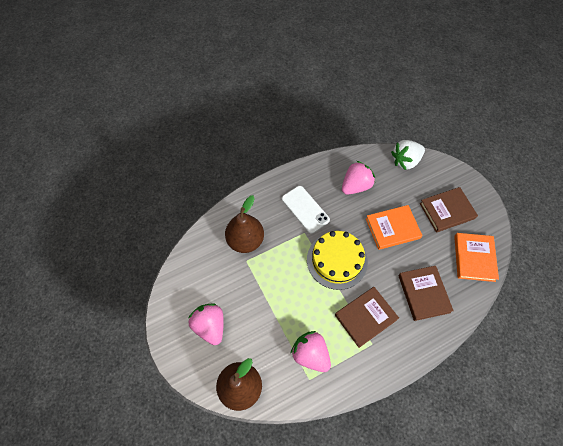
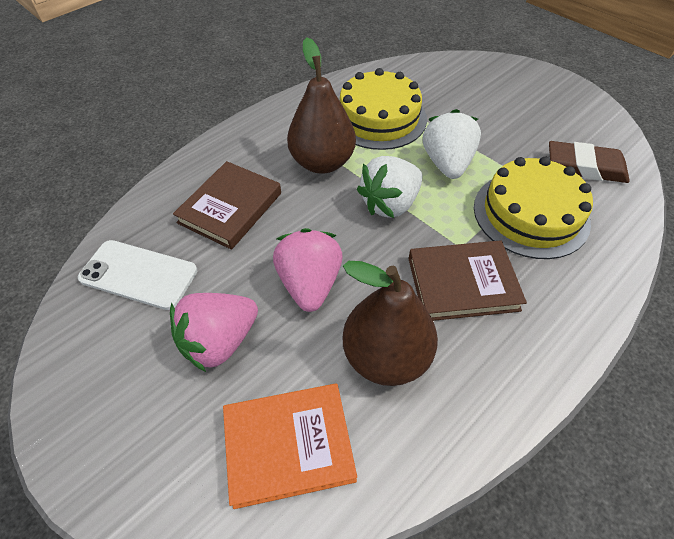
brown book: 3 -> 2
brown eraser: 0 -> 1
orange book: 2 -> 1
pink strawberry: 3 -> 2
white strawberry: 1 -> 2
yellow cake: 1 -> 2

